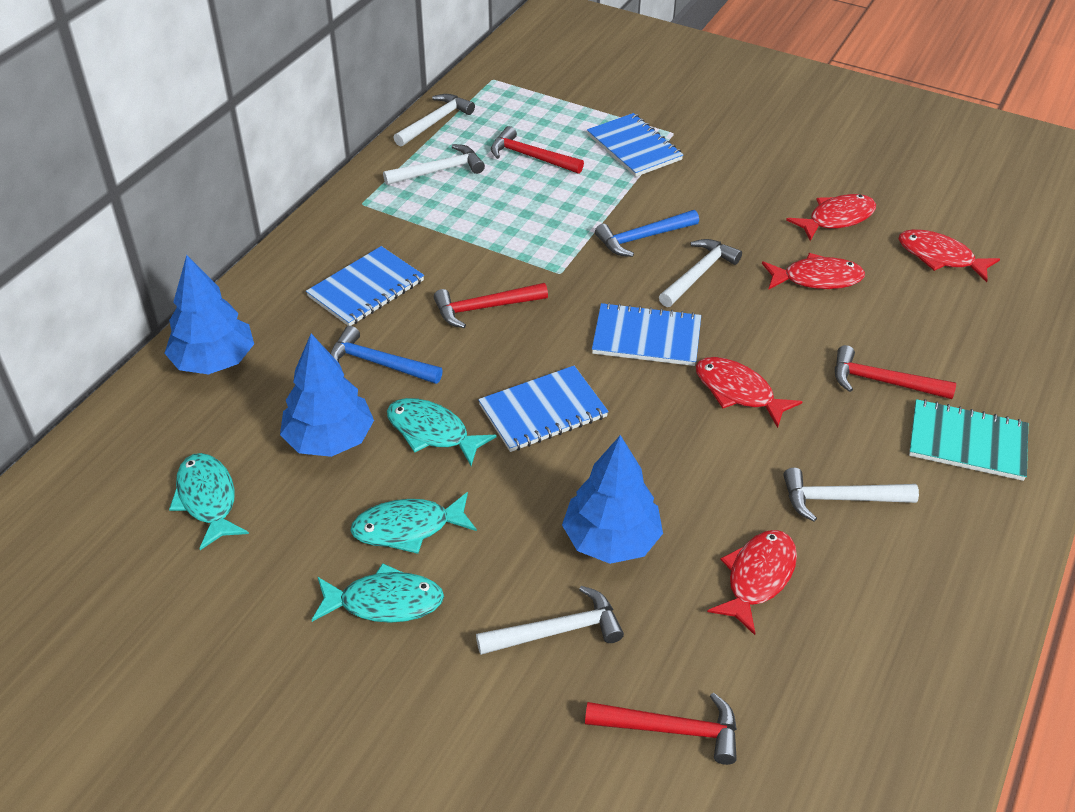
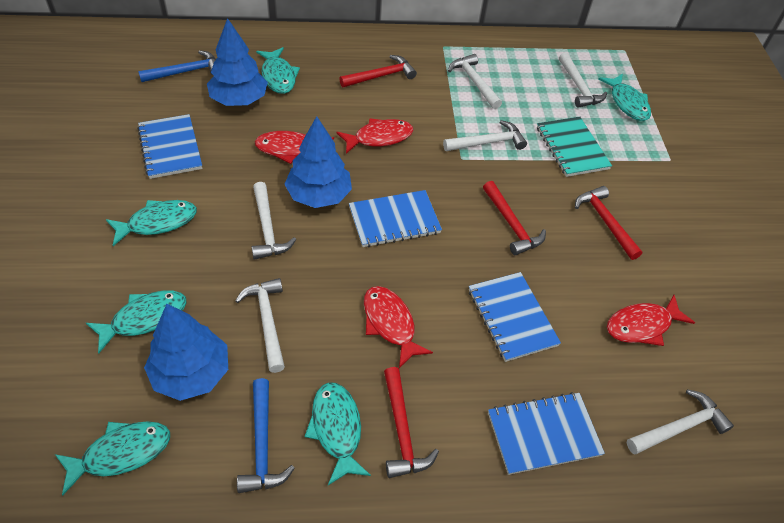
red fish: 5 -> 4
turquoise fish: 4 -> 6
white hammer: 5 -> 6

